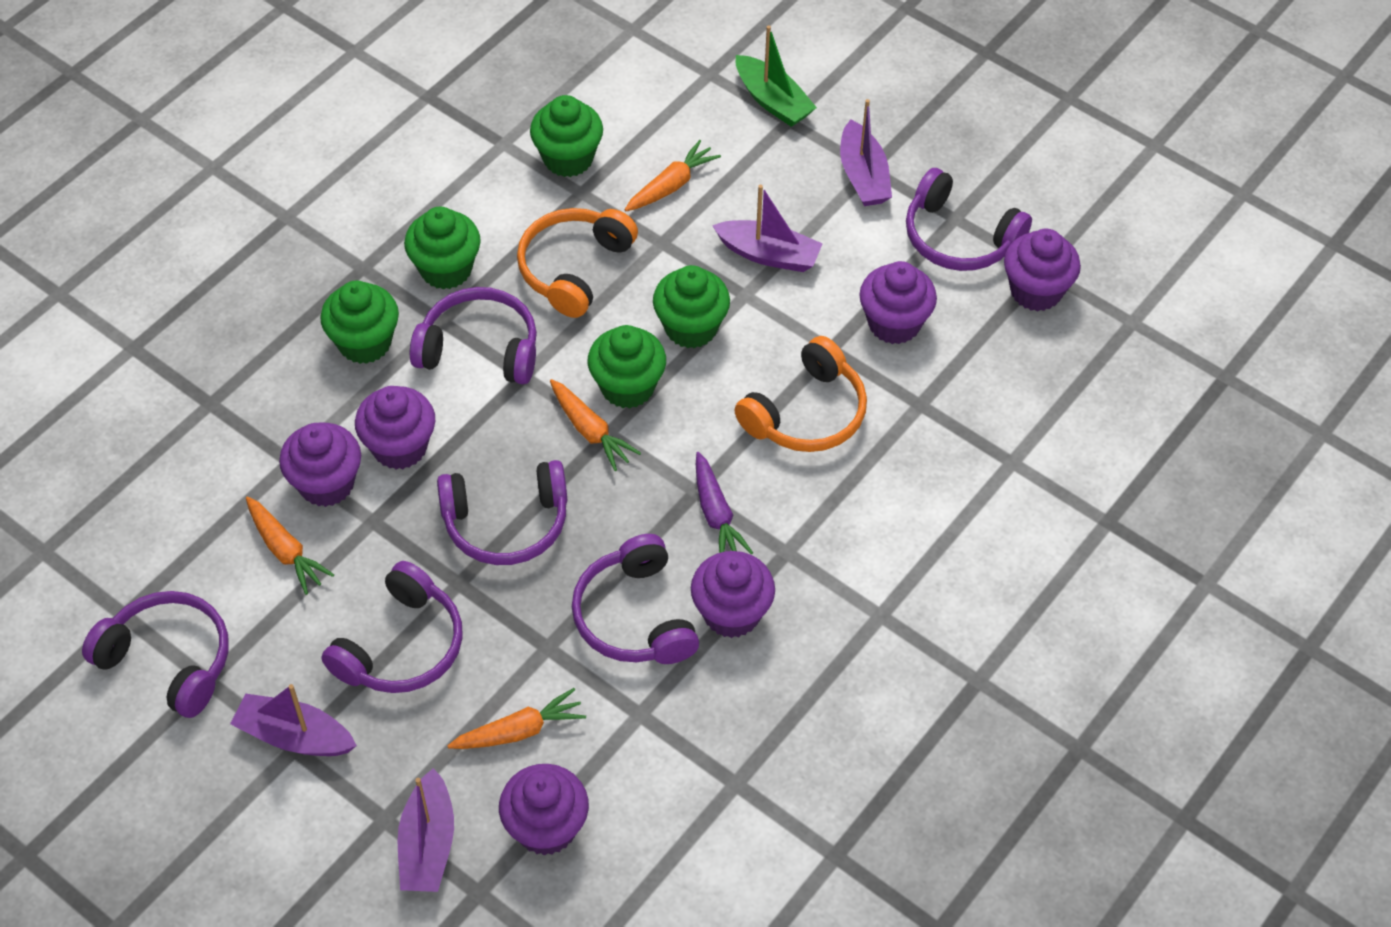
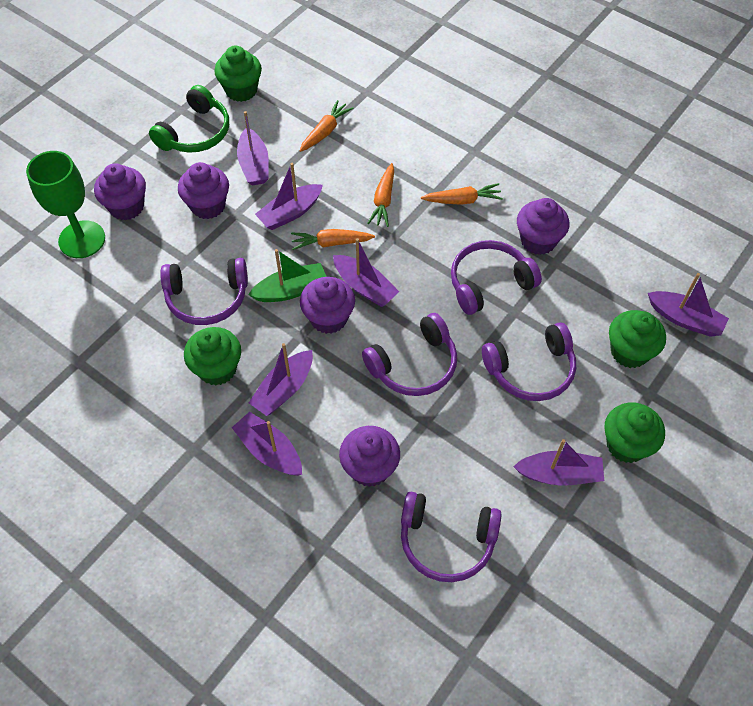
green cupcake: 5 -> 4
green goblet: 0 -> 1
green headphones: 0 -> 1
orange headphones: 2 -> 0
purple boat: 4 -> 7
purple carrot: 1 -> 0
purple cupcake: 6 -> 5
purple headphones: 6 -> 5

